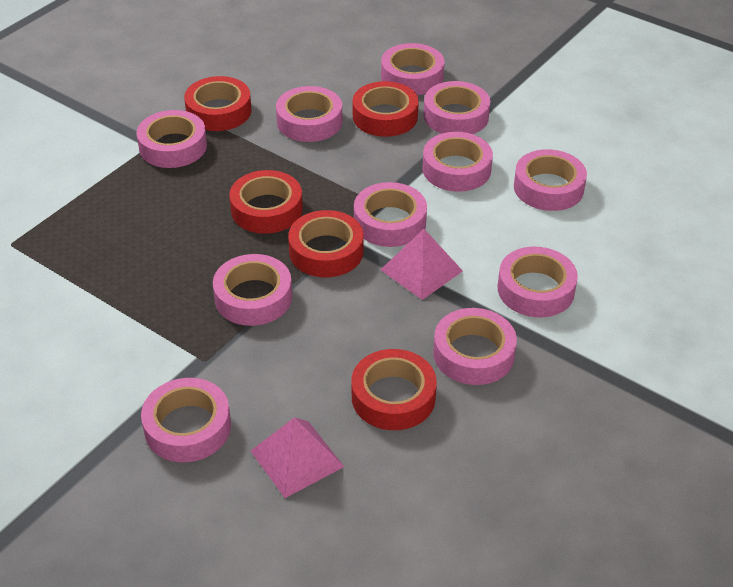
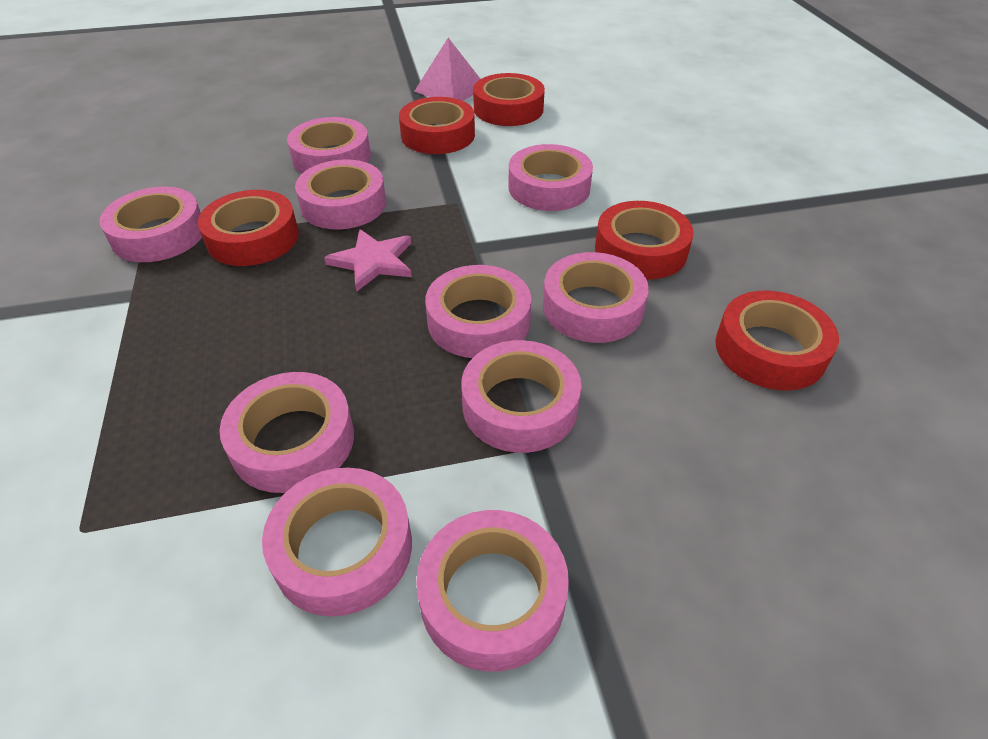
pink pyramid: 2 -> 1
pink star: 0 -> 1
pink tape: 11 -> 10

